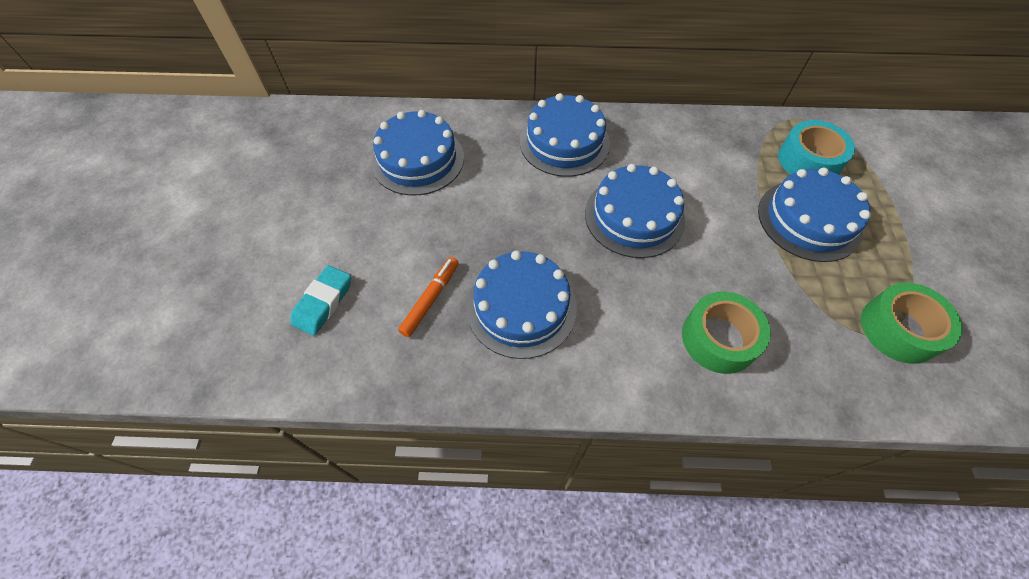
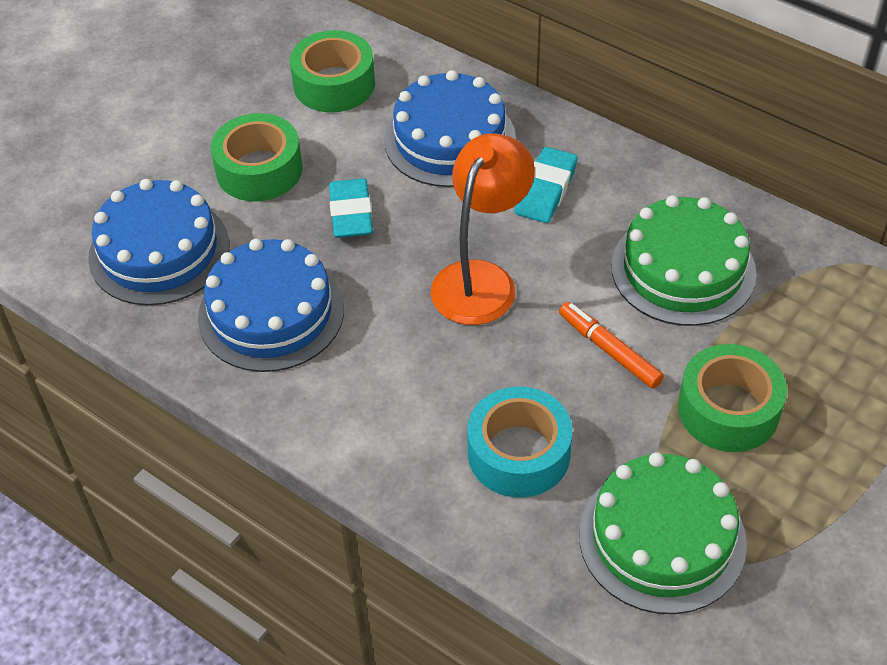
blue cake: 5 -> 3
green cake: 0 -> 2
green tape: 2 -> 3
orange lamp: 0 -> 1
turquoise eraser: 1 -> 2

